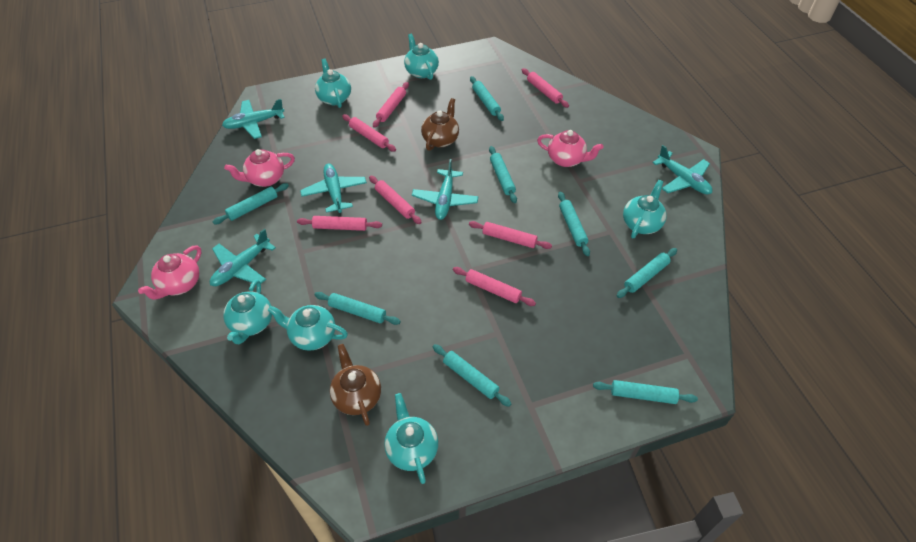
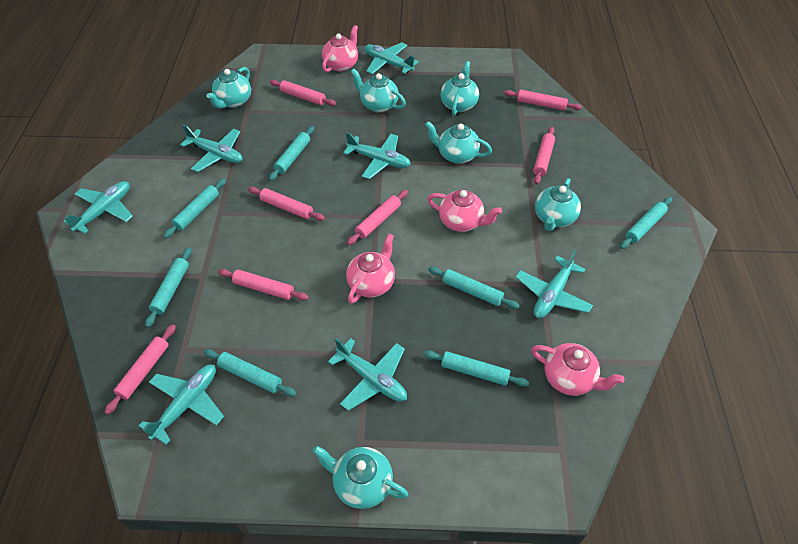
brown teapot: 2 -> 0
pink teapot: 3 -> 4
turquoise plane: 5 -> 7
turquoise rolling pin: 8 -> 7

